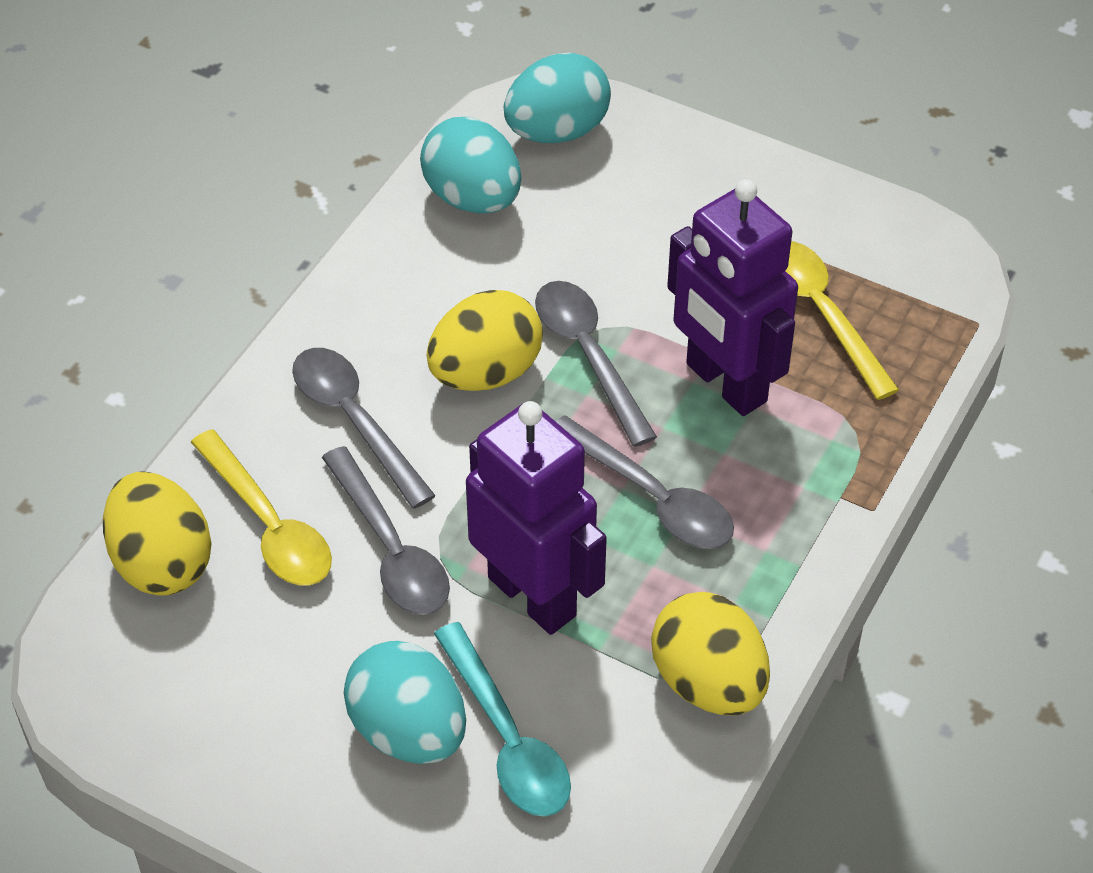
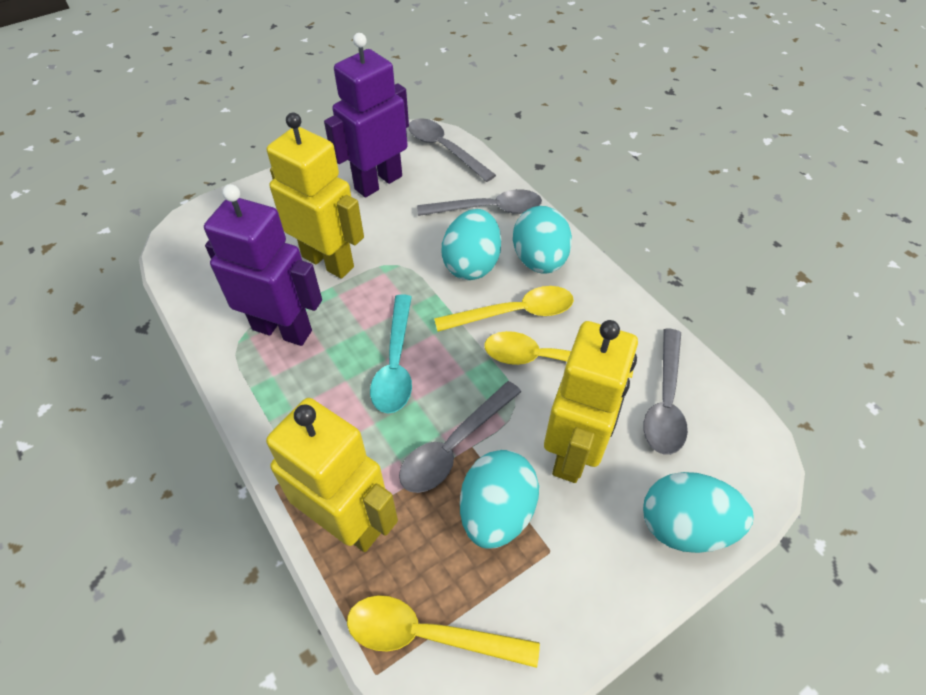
turquoise egg: 3 -> 4
yellow egg: 3 -> 0
yellow robot: 0 -> 3
yellow spoon: 2 -> 3

